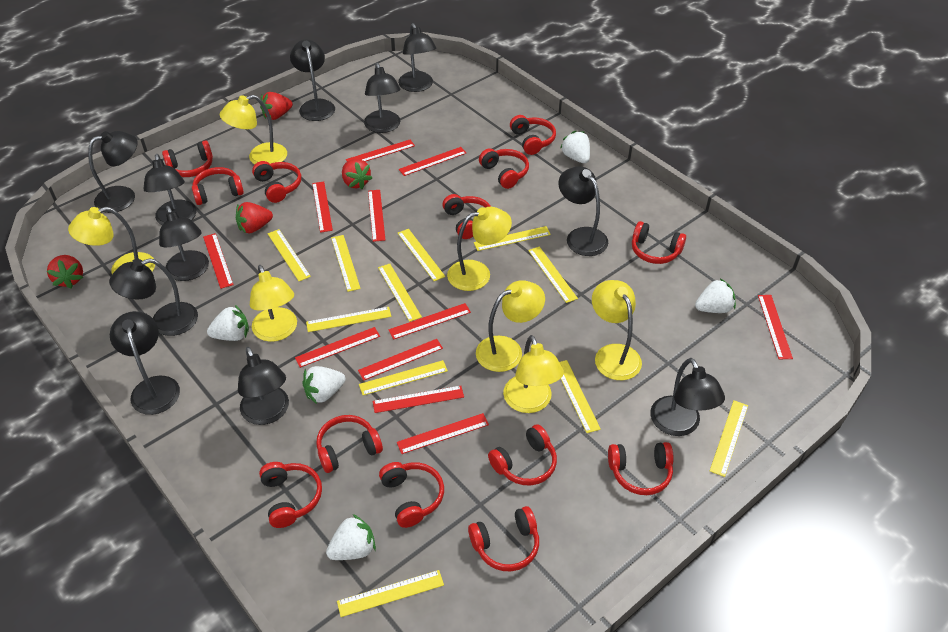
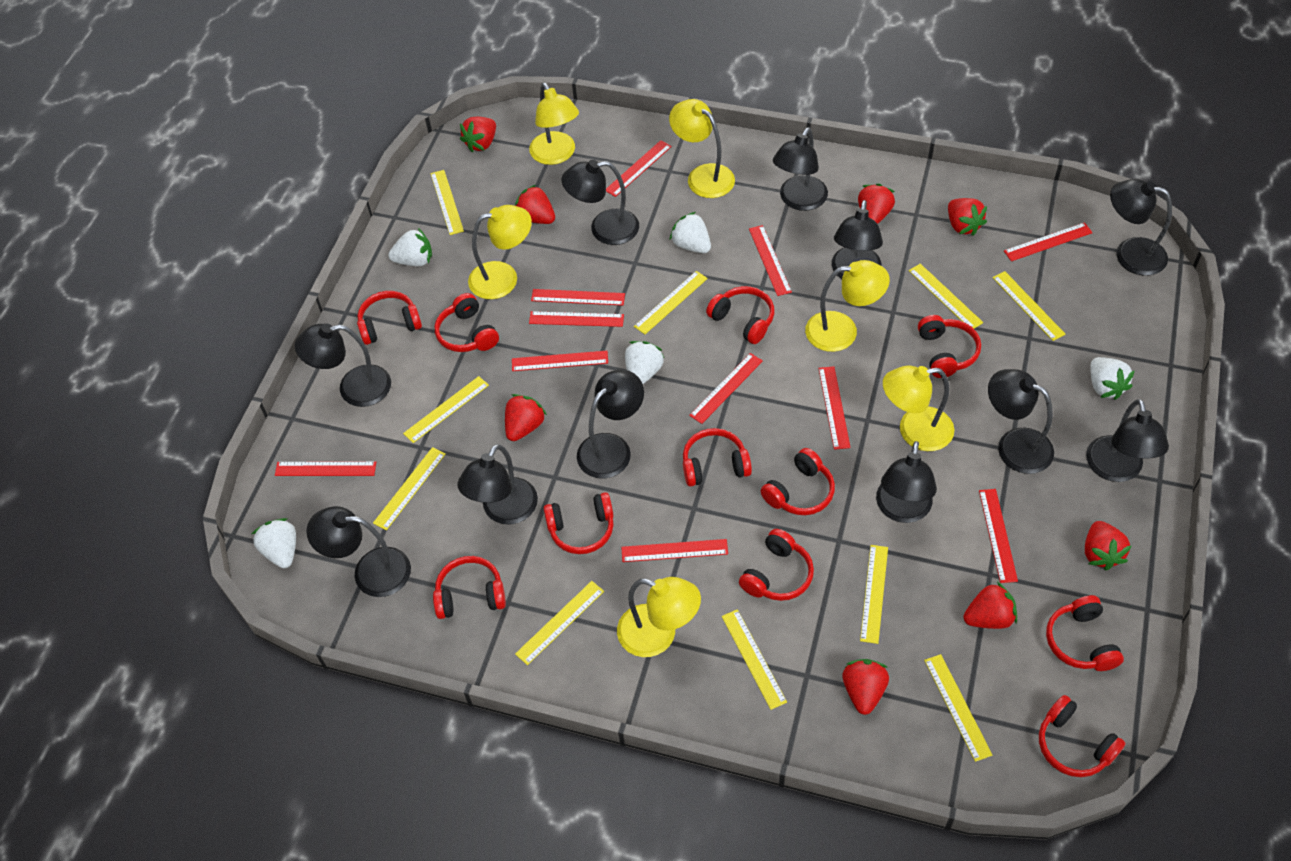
red headphones: 13 -> 11
red strawberry: 4 -> 8
yellow lamp: 7 -> 6
yellow ruler: 11 -> 10

